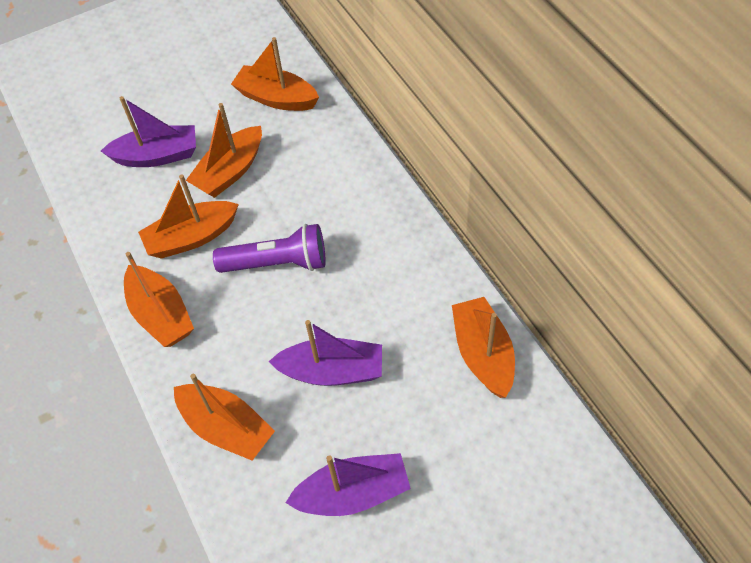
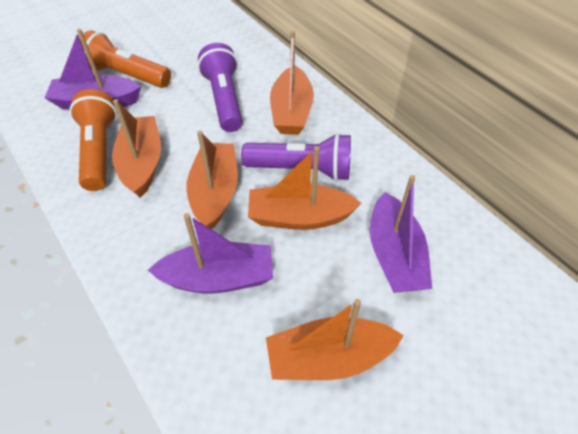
orange boat: 6 -> 5
orange flashlight: 0 -> 2
purple flashlight: 1 -> 2

